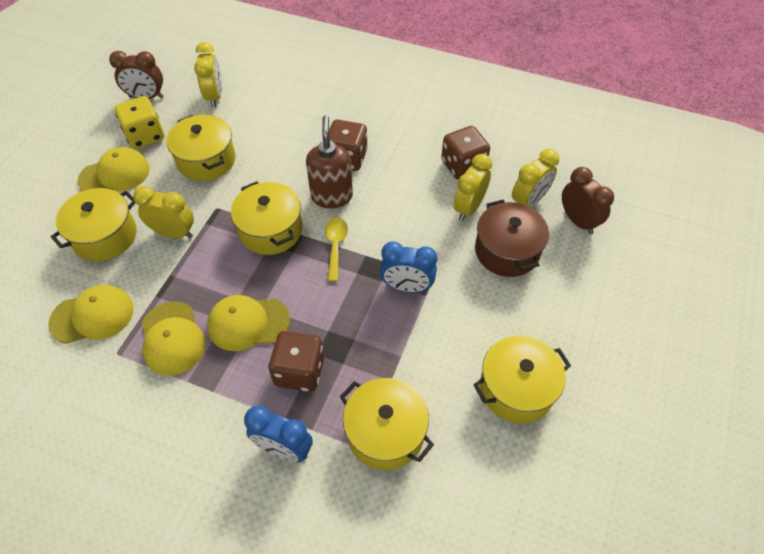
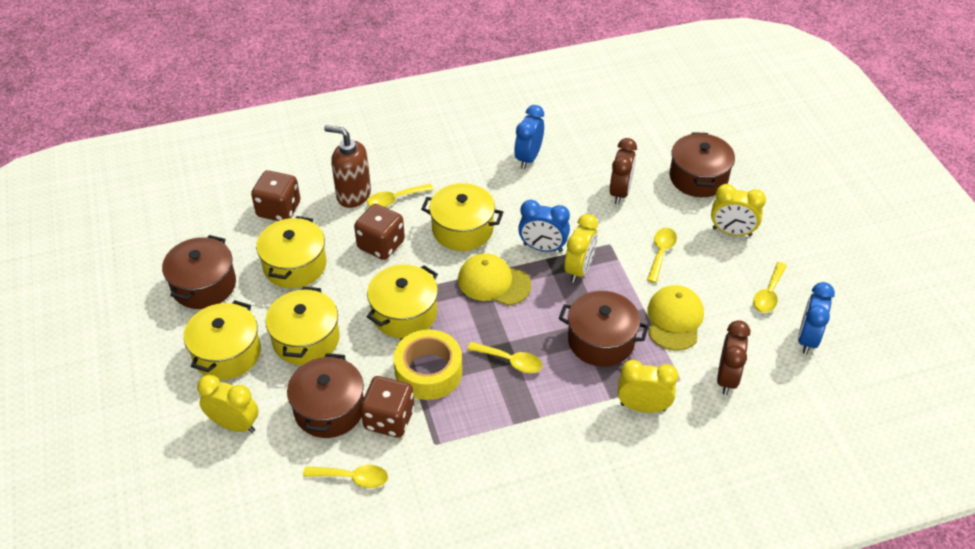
blue clock: 2 -> 3
brown pot: 1 -> 4
yellow cap: 4 -> 2
yellow dice: 1 -> 0
yellow spoon: 1 -> 5
yellow tape: 0 -> 1

